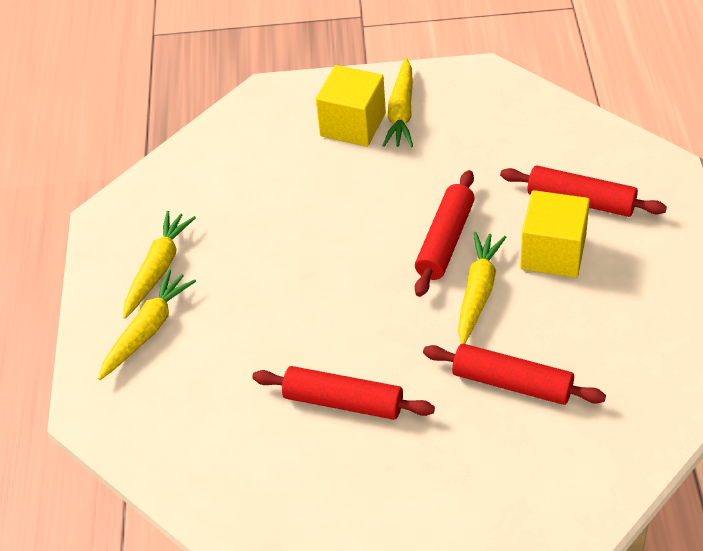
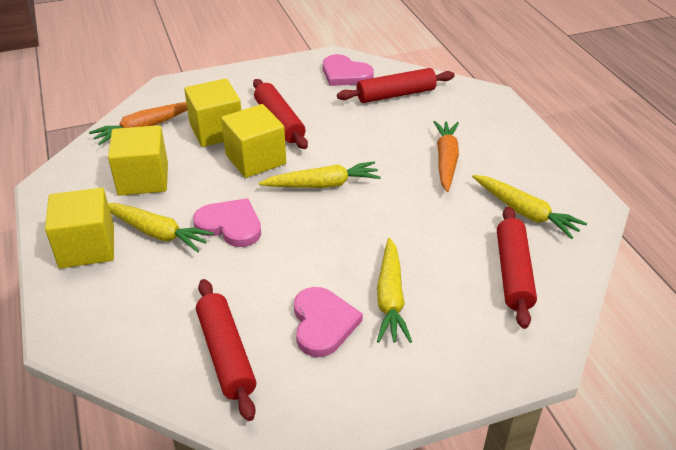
orange carrot: 0 -> 2
pink heart: 0 -> 3
yellow cube: 2 -> 4

